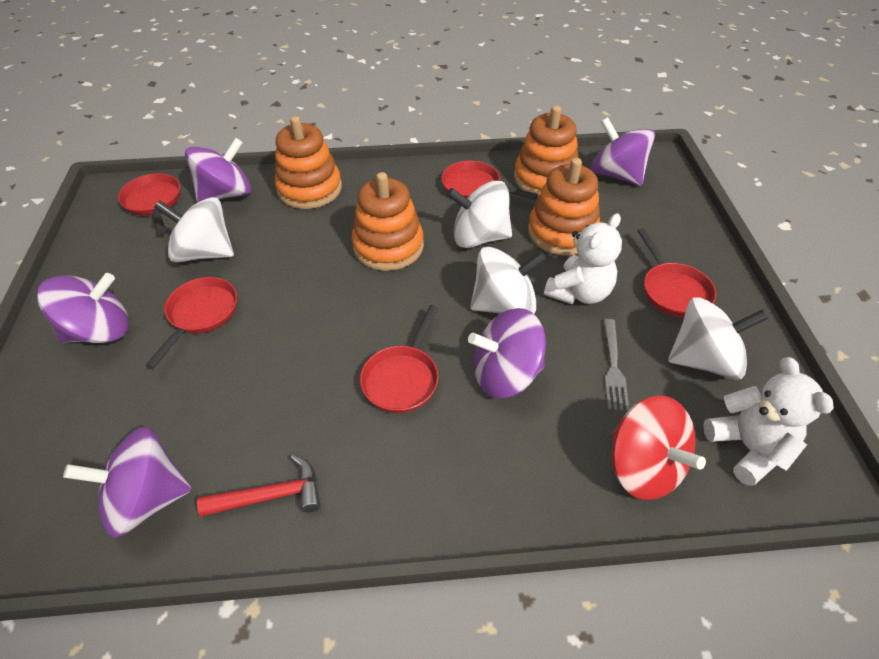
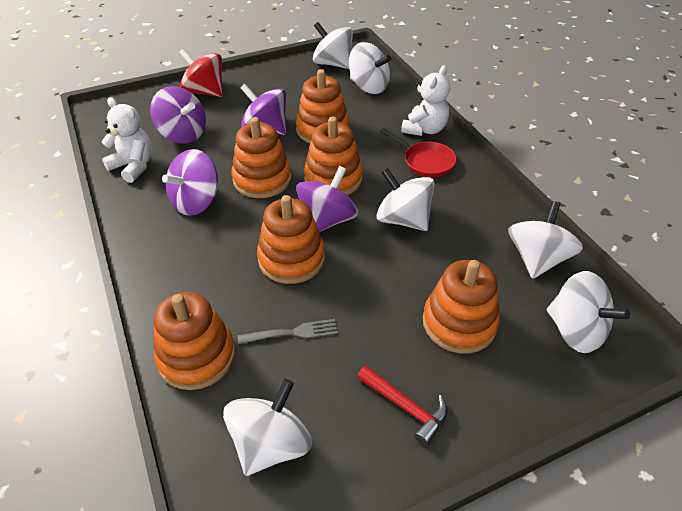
orange stacking toy: 4 -> 6
purple spinning top: 5 -> 4
red pan: 5 -> 1
white spinning top: 4 -> 6

